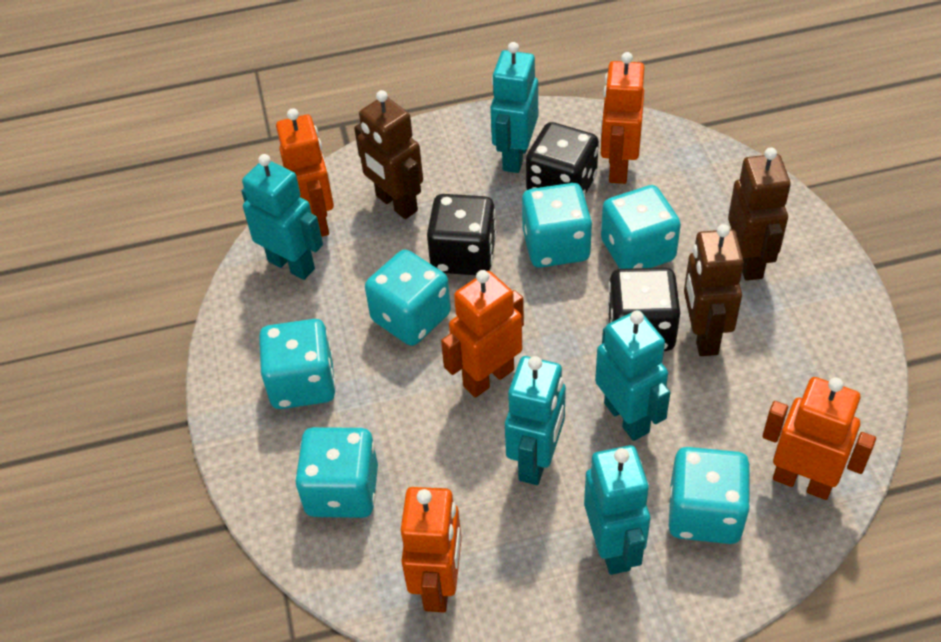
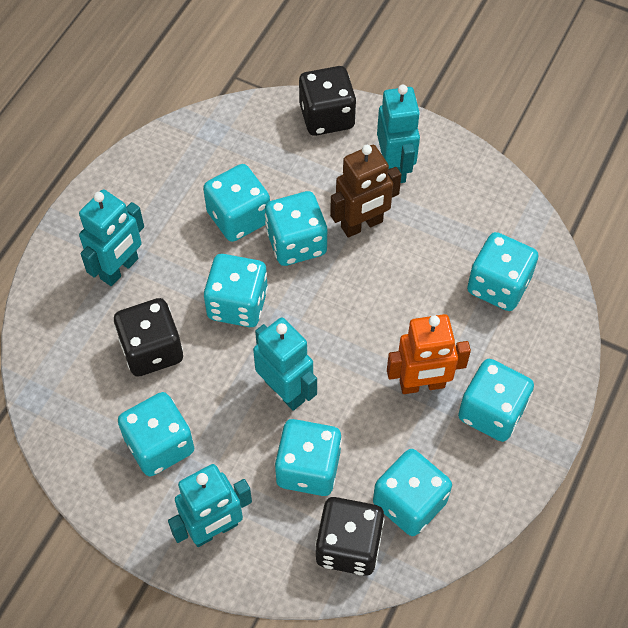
brown robot: 3 -> 1
orange robot: 5 -> 1
turquoise dice: 6 -> 8
turquoise robot: 5 -> 4

